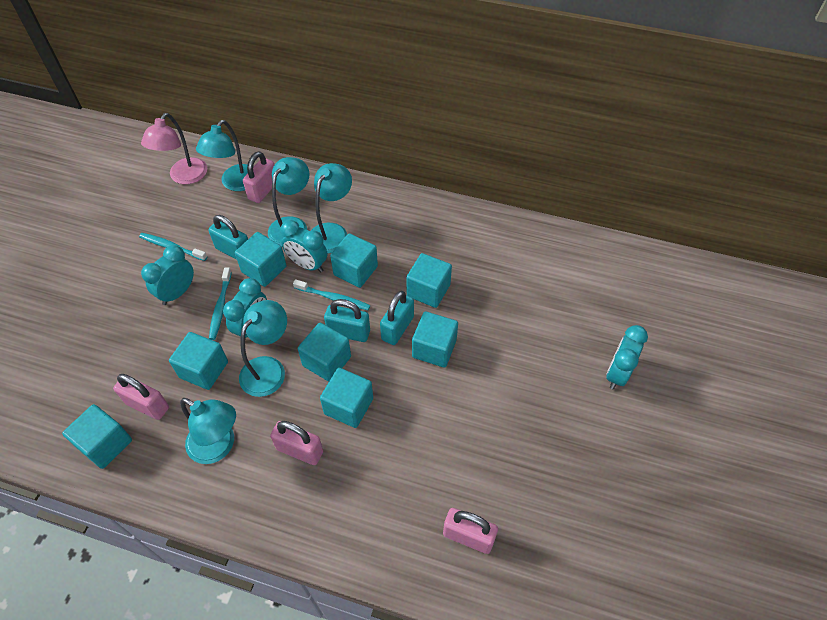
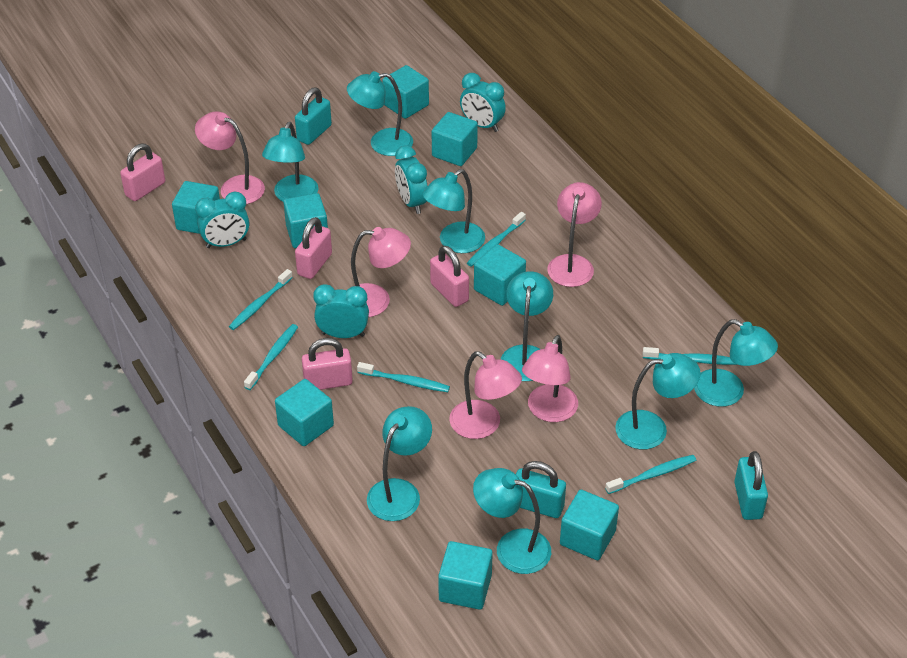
pink lamp: 1 -> 5
turquoise lamp: 5 -> 8
turquoise toothbrush: 3 -> 6

